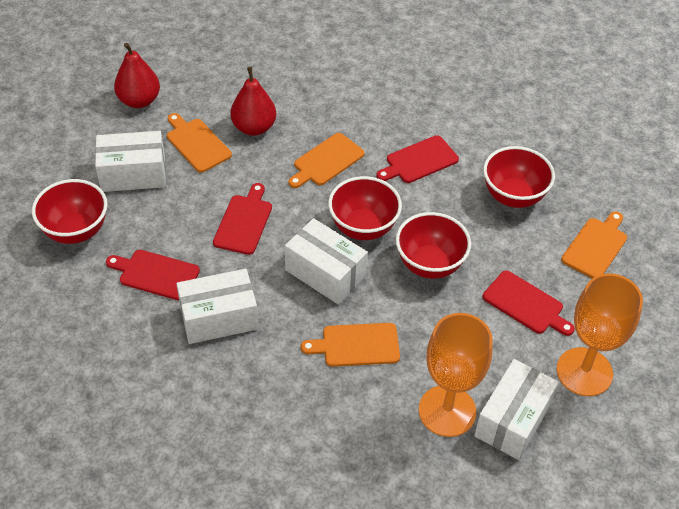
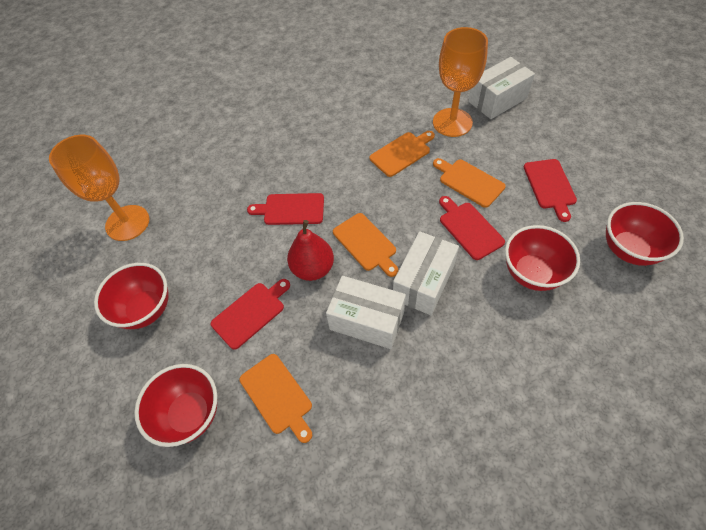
red pear: 2 -> 1
white box: 4 -> 3

